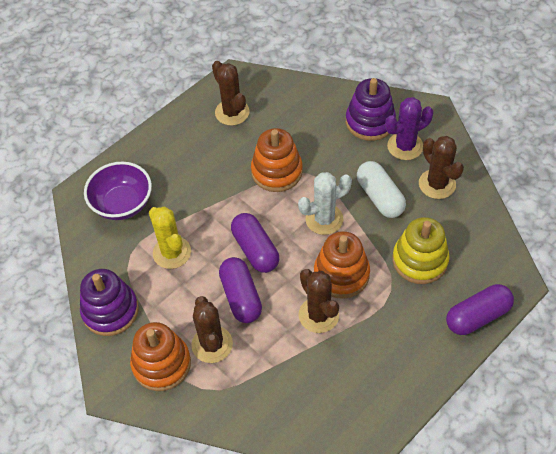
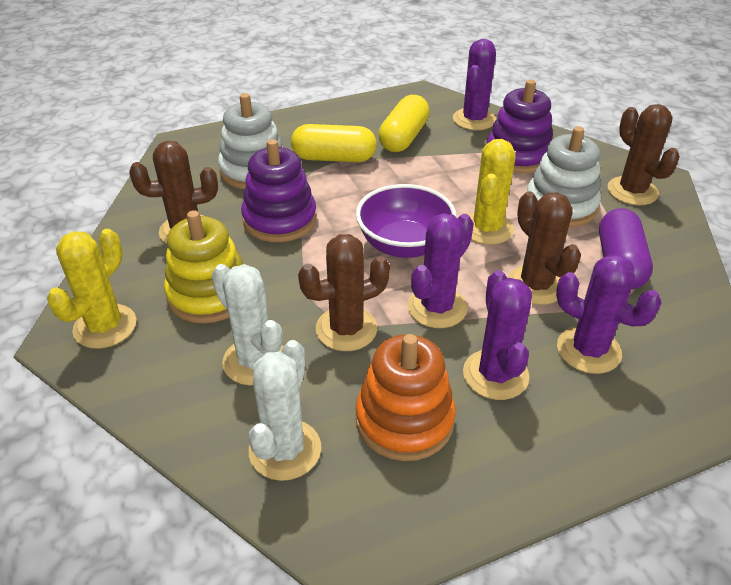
orange stacking toy: 3 -> 1
purple cactus: 1 -> 4
purple capsule: 3 -> 1
white cactus: 1 -> 2
white capsule: 1 -> 0
white stacking toy: 0 -> 2
yellow cactus: 1 -> 2
yellow capsule: 0 -> 2

